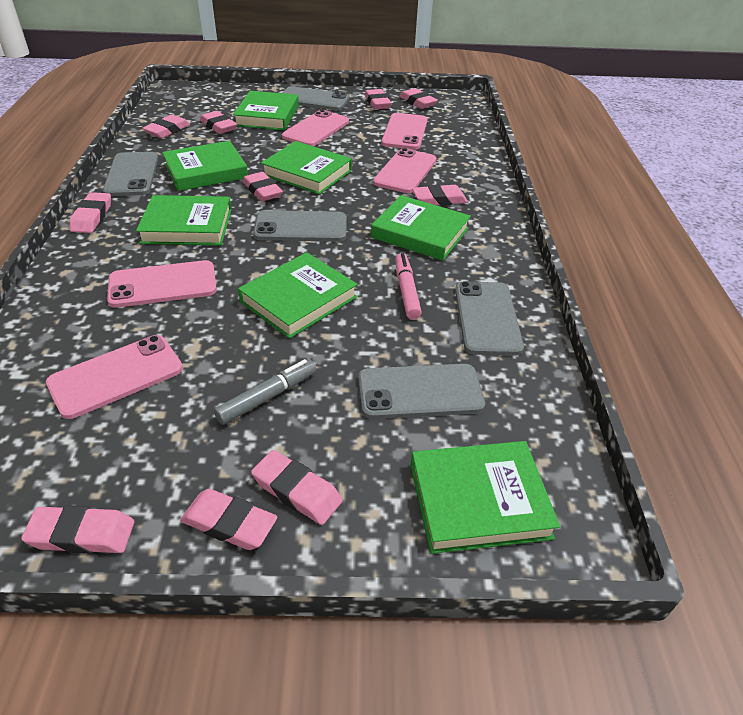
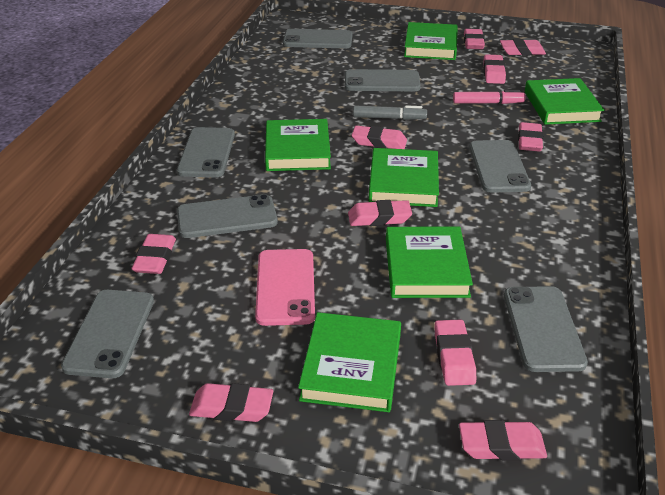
green book: 7 -> 6
grey phone: 5 -> 7
pink phone: 5 -> 1

